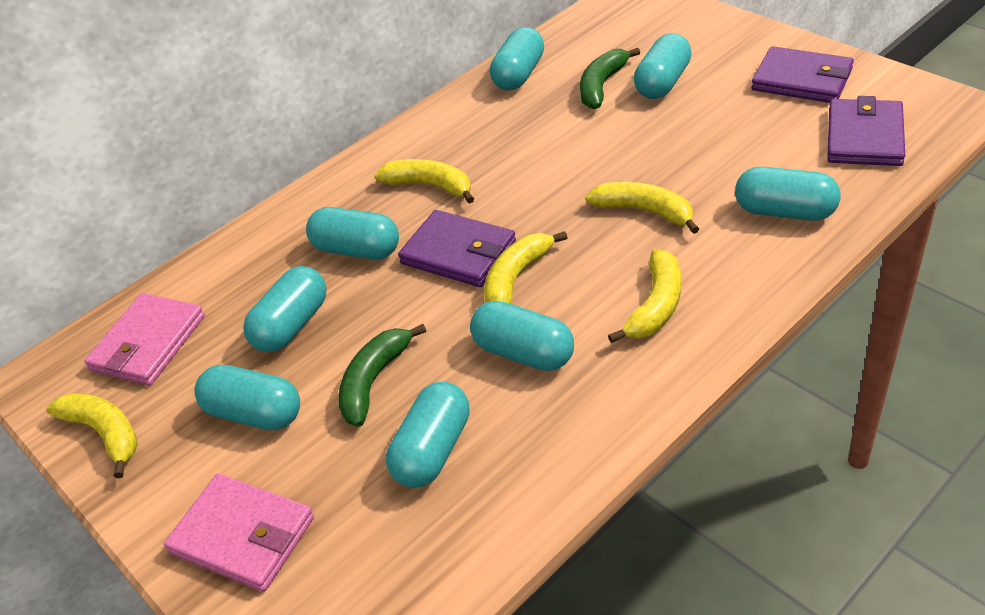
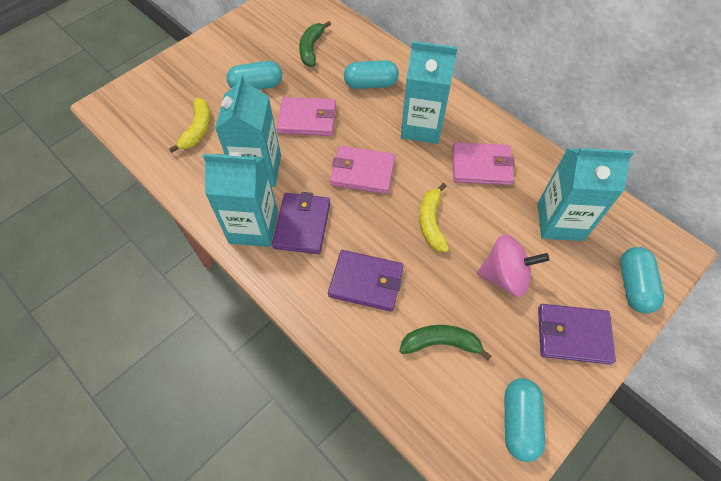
pink spinning top: 0 -> 1
pink wallet: 2 -> 3
turquoise capsule: 8 -> 4
turquoise carton: 0 -> 4
yellow banana: 5 -> 2

